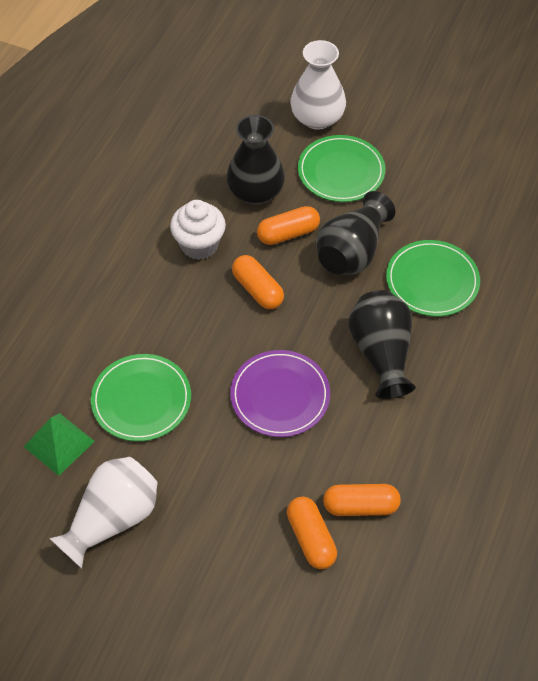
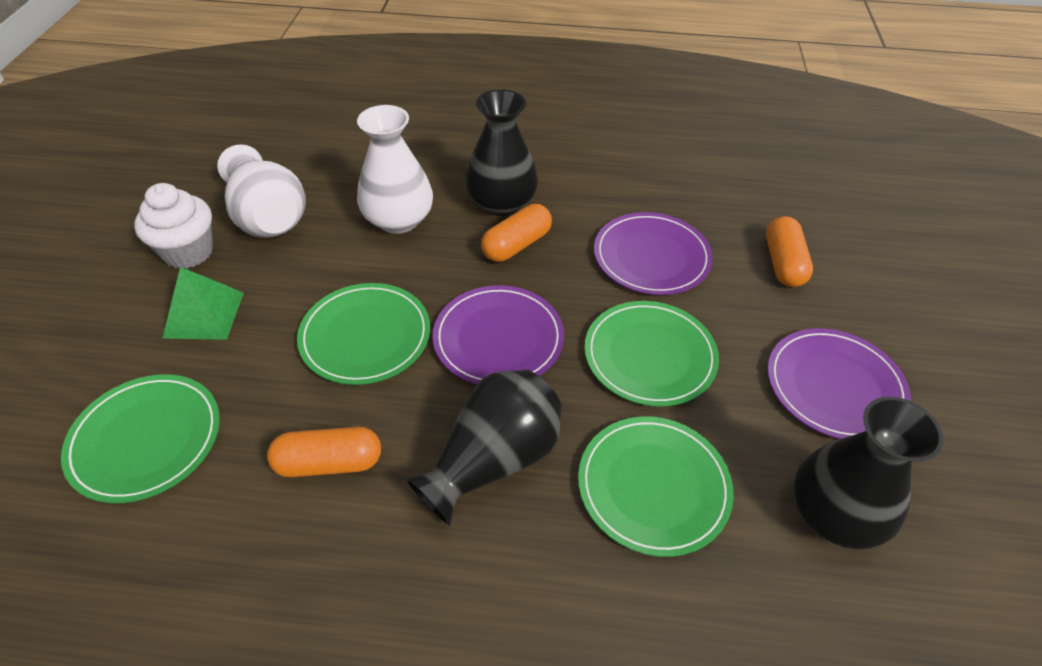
green plate: 3 -> 4
orange capsule: 4 -> 3
purple plate: 1 -> 3

